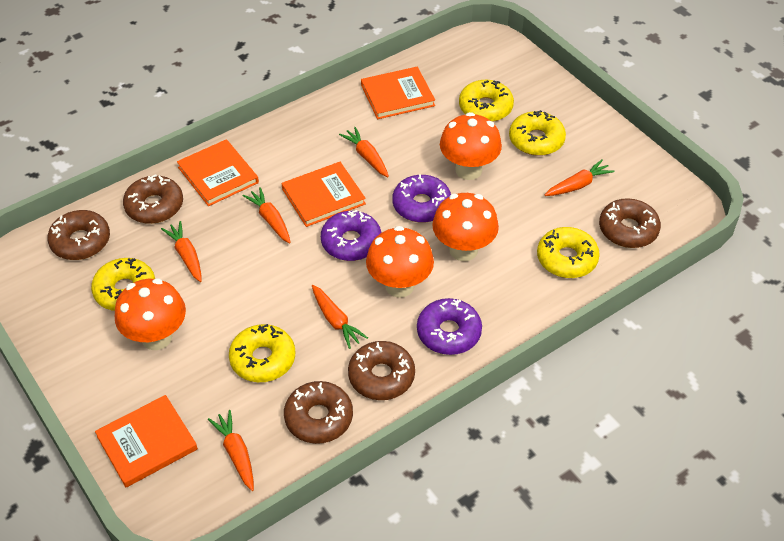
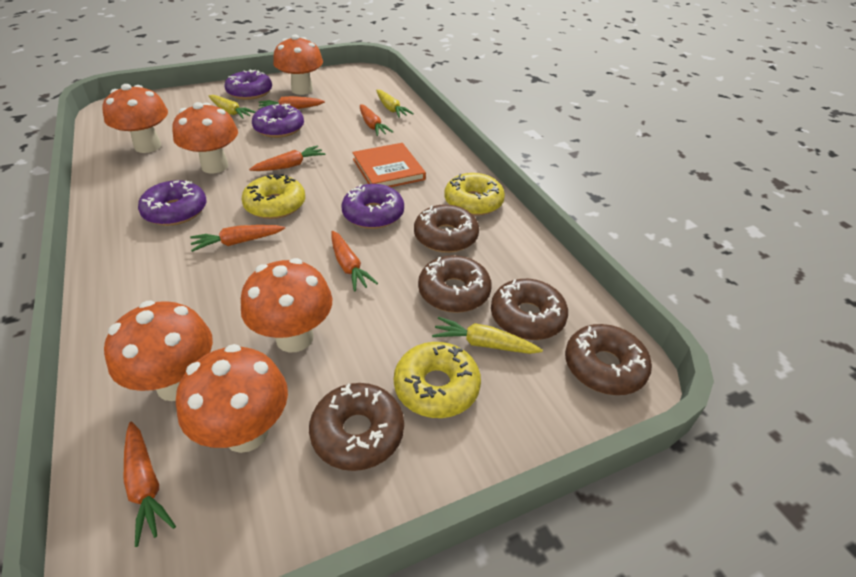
orange book: 4 -> 1
orange mushroom: 4 -> 6
purple donut: 3 -> 4
yellow carrot: 0 -> 3
yellow donut: 5 -> 3

